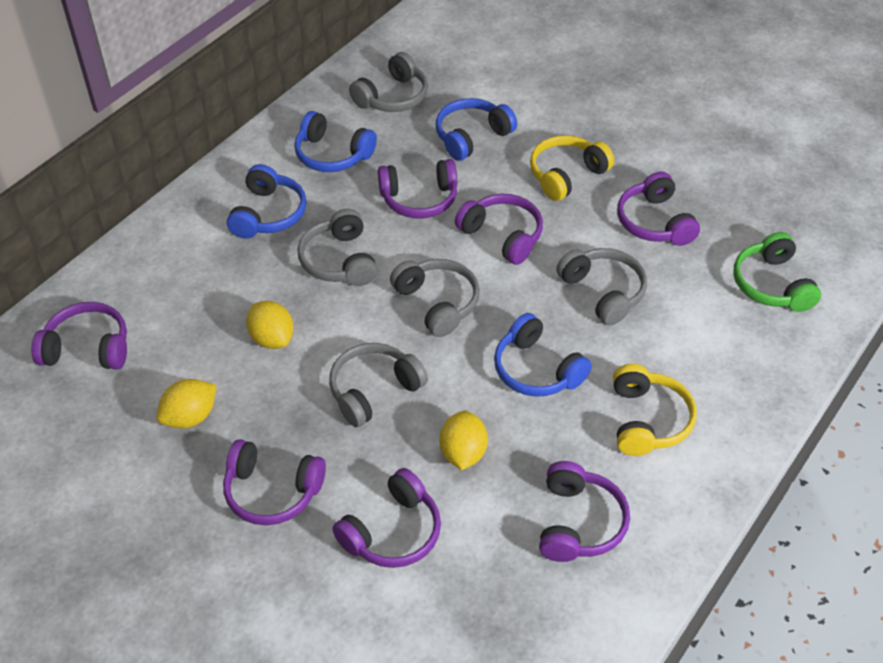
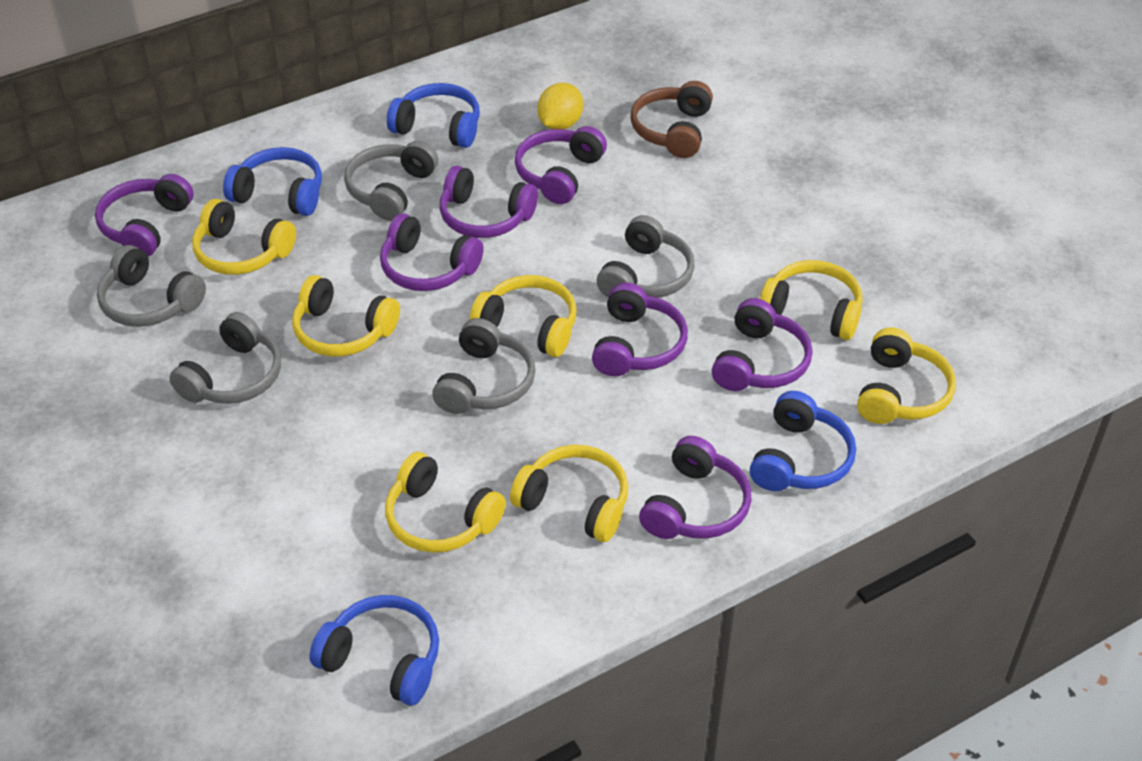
brown headphones: 0 -> 1
green headphones: 1 -> 0
yellow headphones: 2 -> 7
yellow lemon: 3 -> 1

